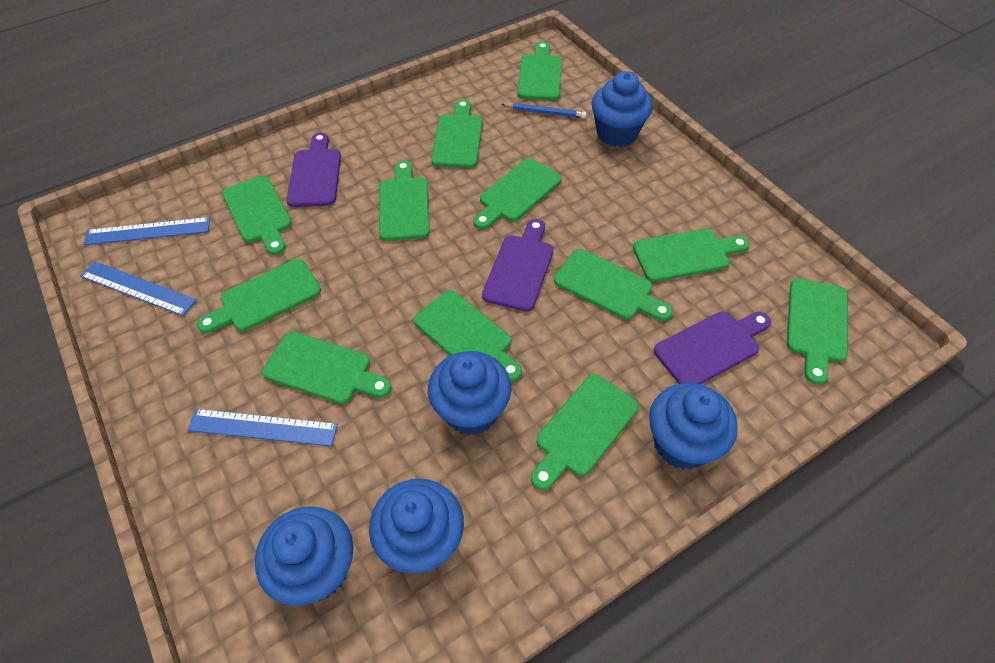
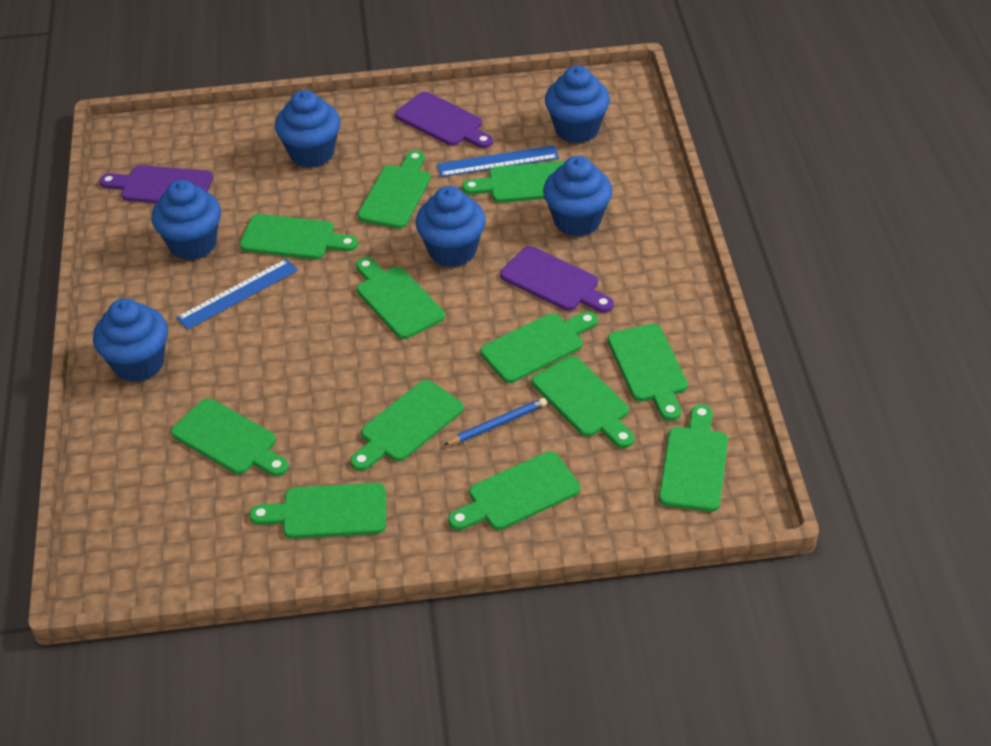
blue cupcake: 5 -> 6
blue ruler: 3 -> 2

